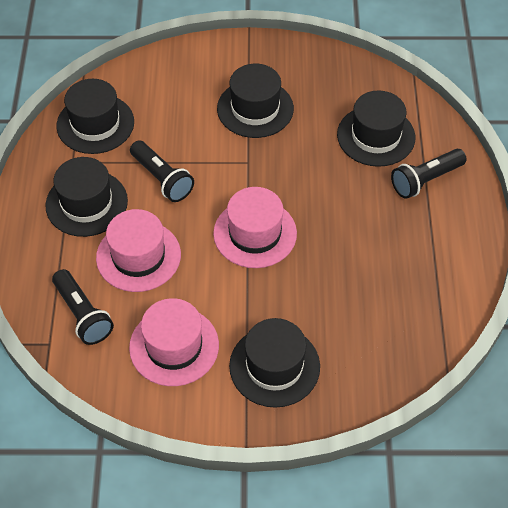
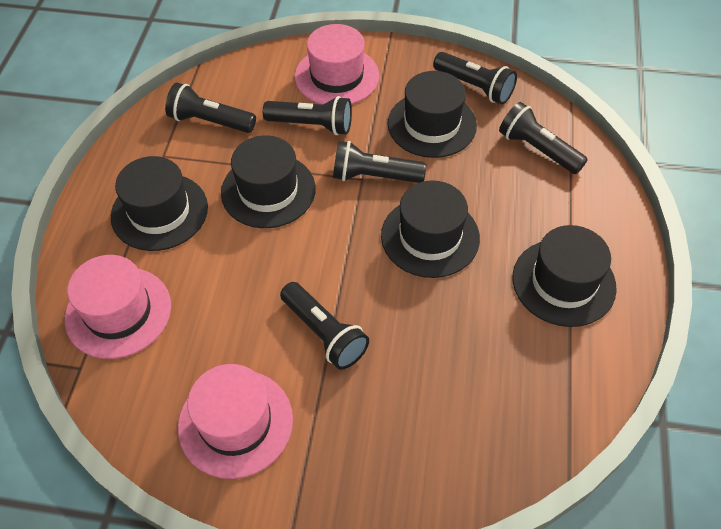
black flashlight: 3 -> 6

